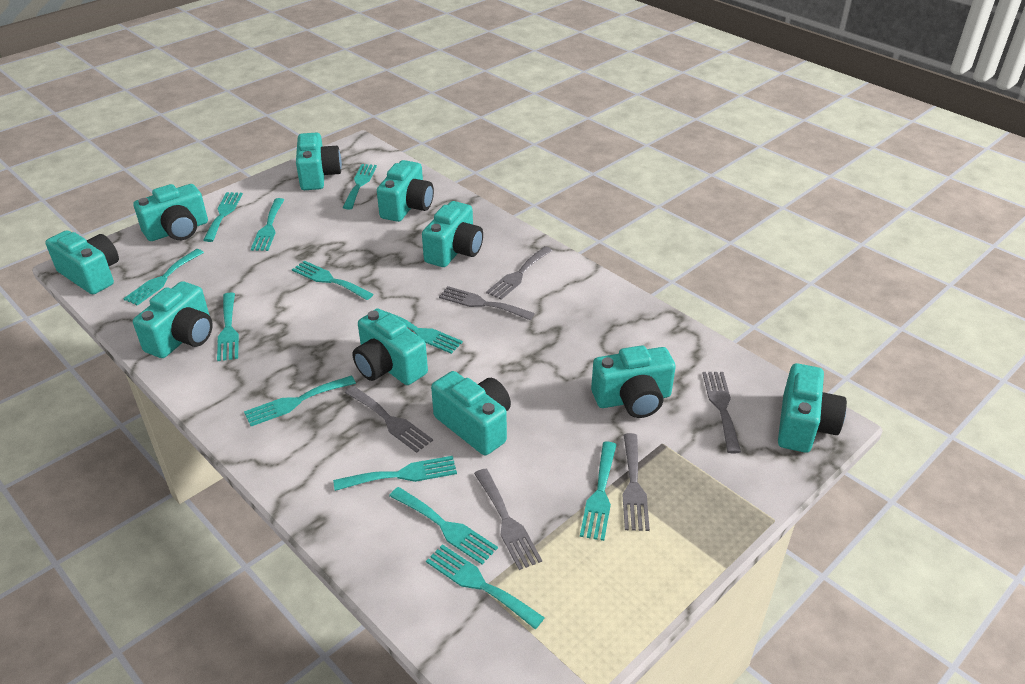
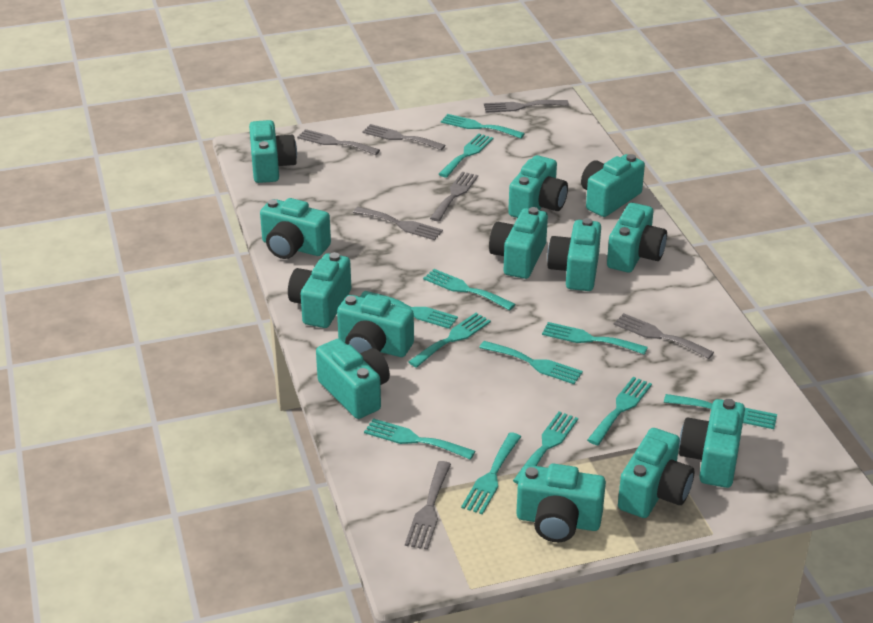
grey fork: 6 -> 7
turquoise camera: 10 -> 13

